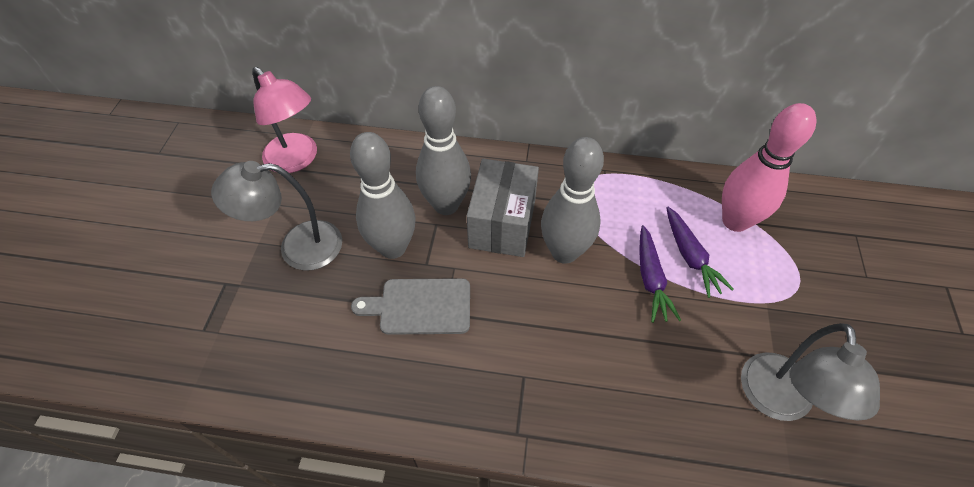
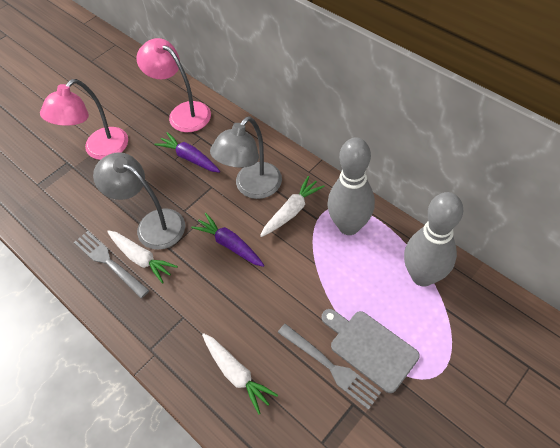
grey bowling pin: 3 -> 2
grey box: 1 -> 0
grey fork: 0 -> 2
pink bowling pin: 1 -> 0
pink lamp: 1 -> 2
white carrot: 0 -> 3

